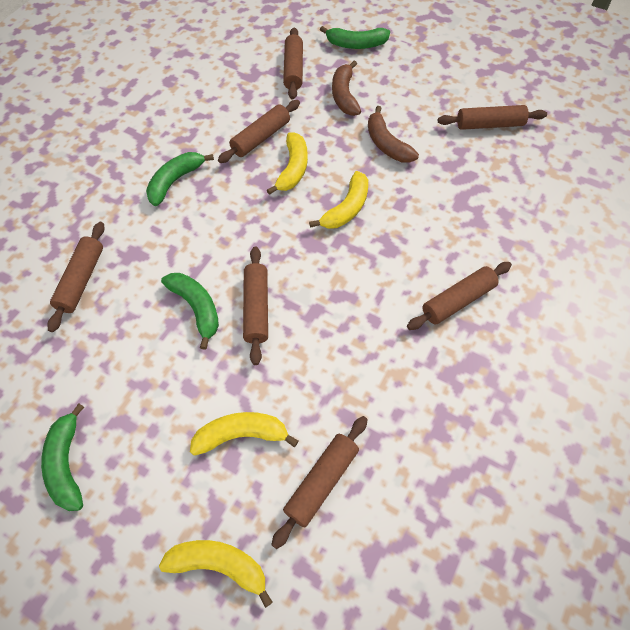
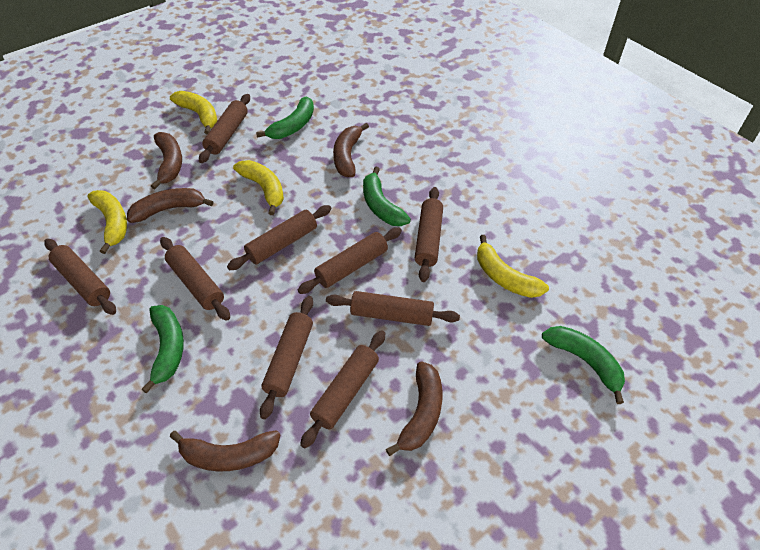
brown banana: 2 -> 5
brown rolling pin: 7 -> 9

